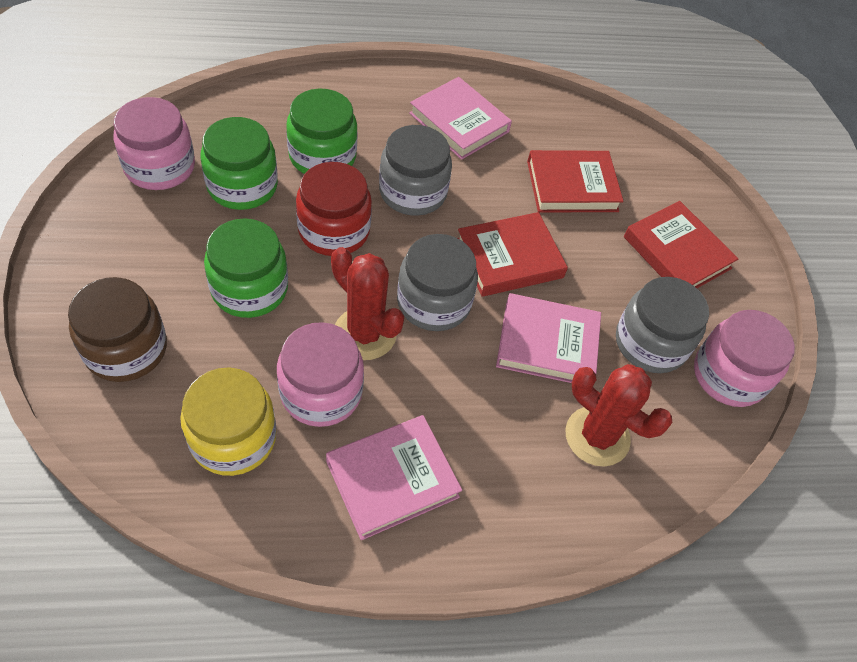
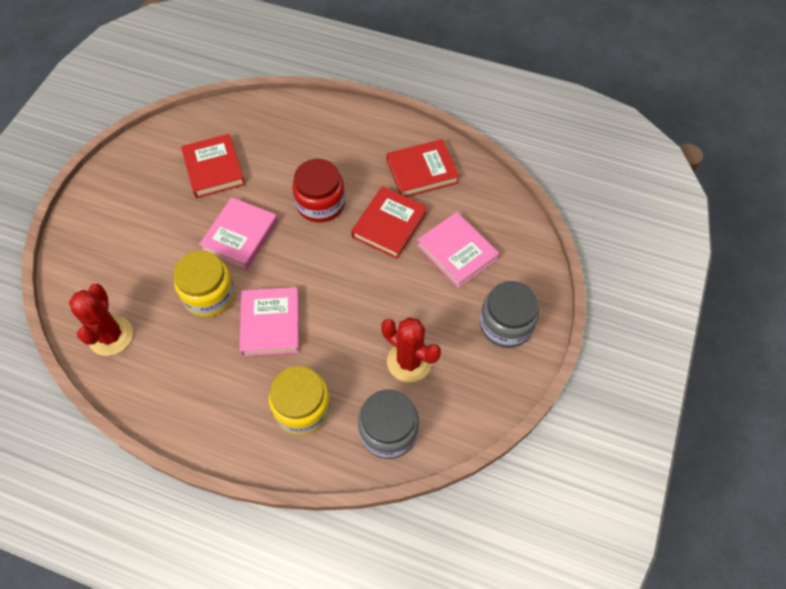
brown jar: 1 -> 0
green jar: 3 -> 0
grey jar: 3 -> 2
pink jar: 3 -> 0
yellow jar: 1 -> 2

